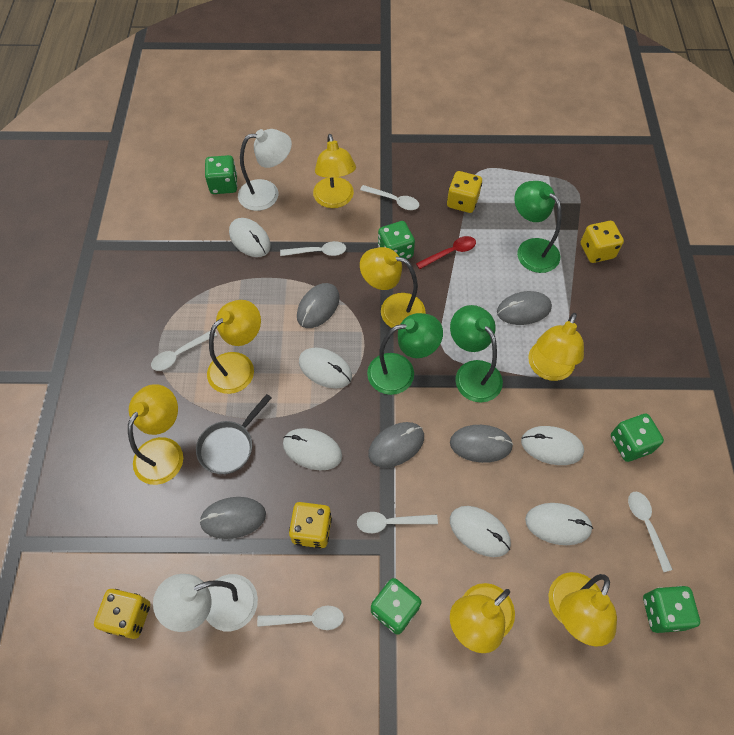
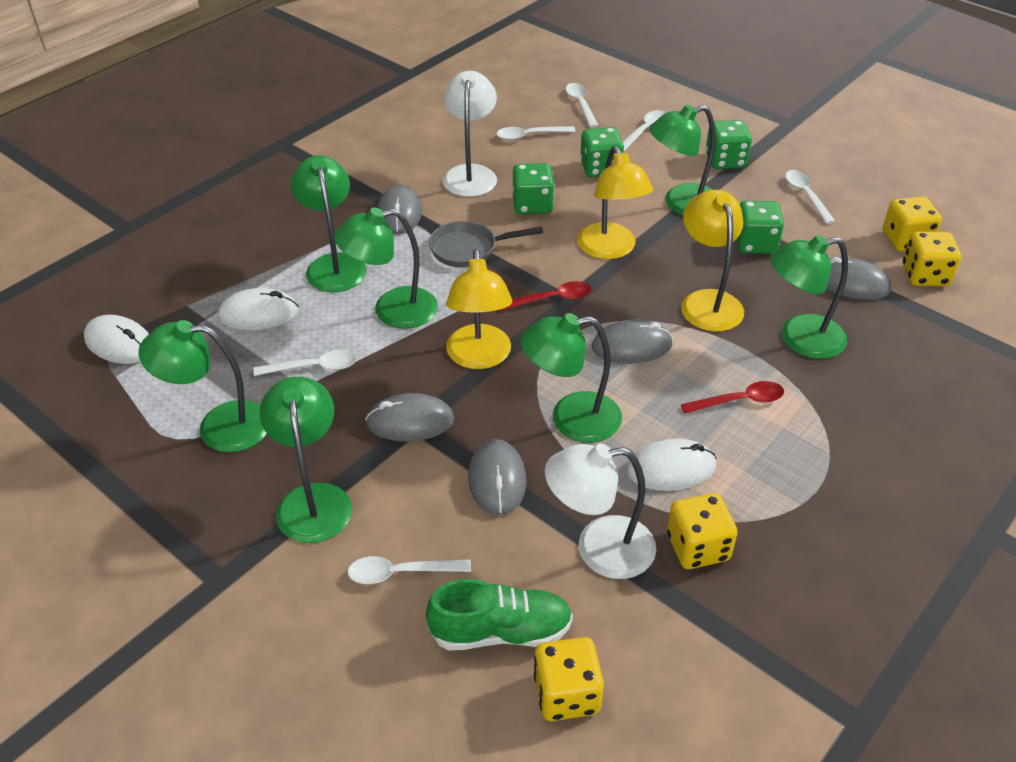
green dice: 5 -> 4
green lamp: 3 -> 7
green shoe: 0 -> 1
red spoon: 1 -> 2
white mouse: 6 -> 3
yellow lamp: 7 -> 3

